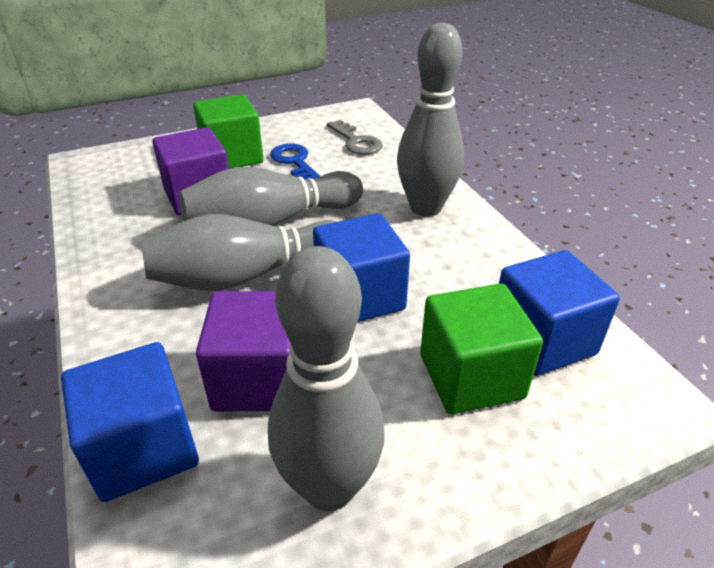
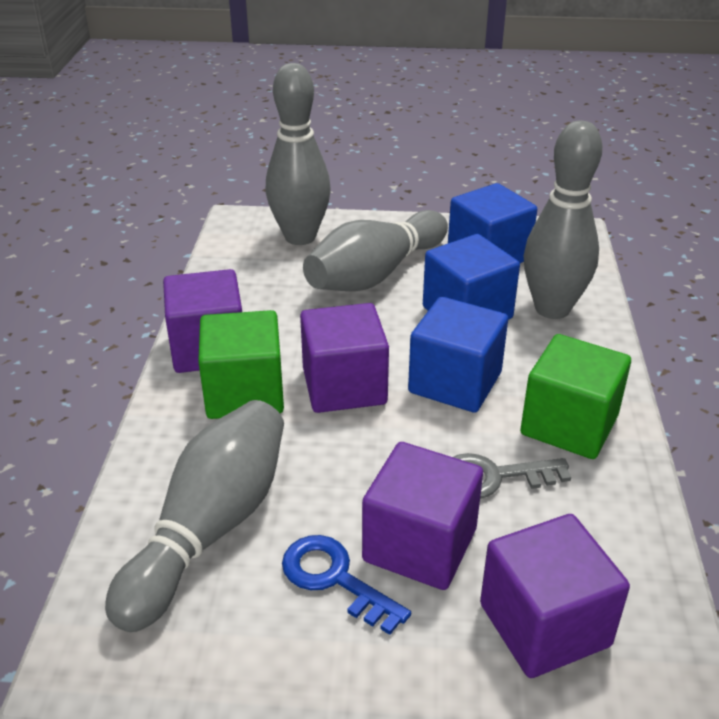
purple cube: 2 -> 4

